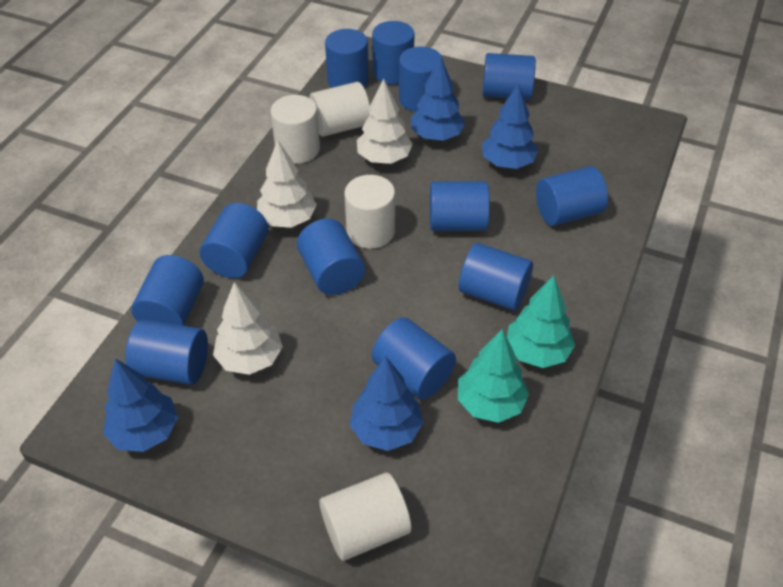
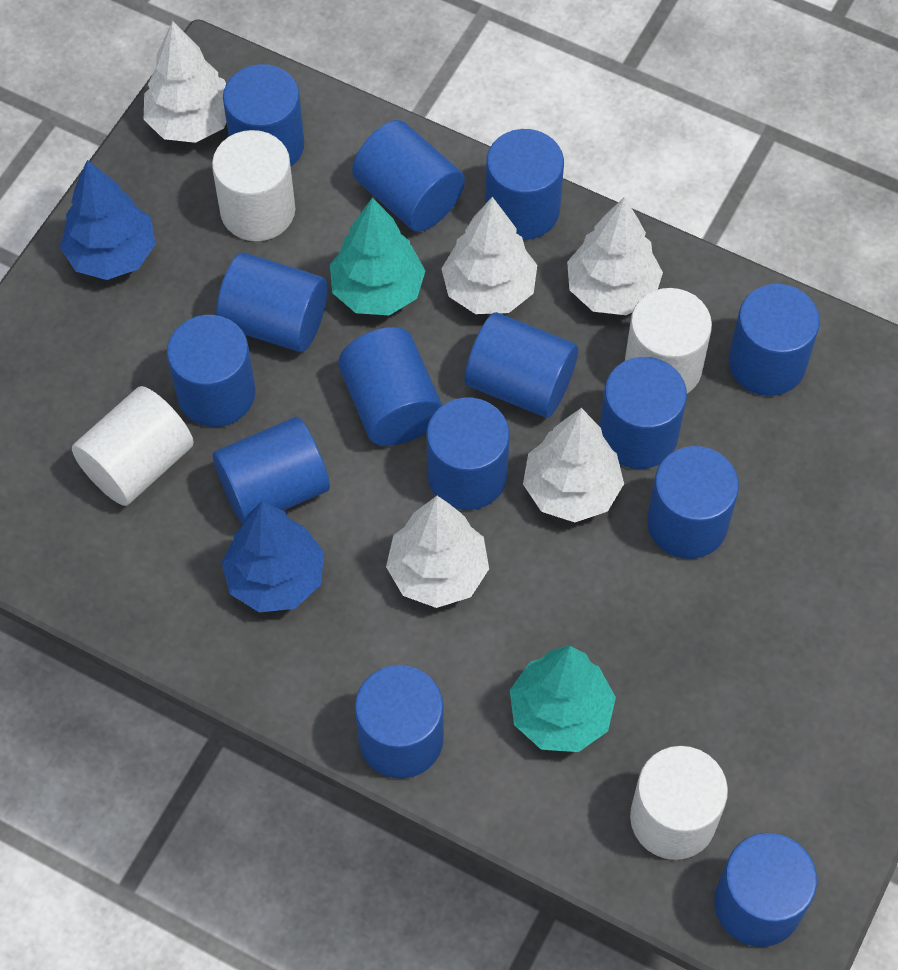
blue cylinder: 12 -> 14
blue tree: 4 -> 2
white tree: 3 -> 5

